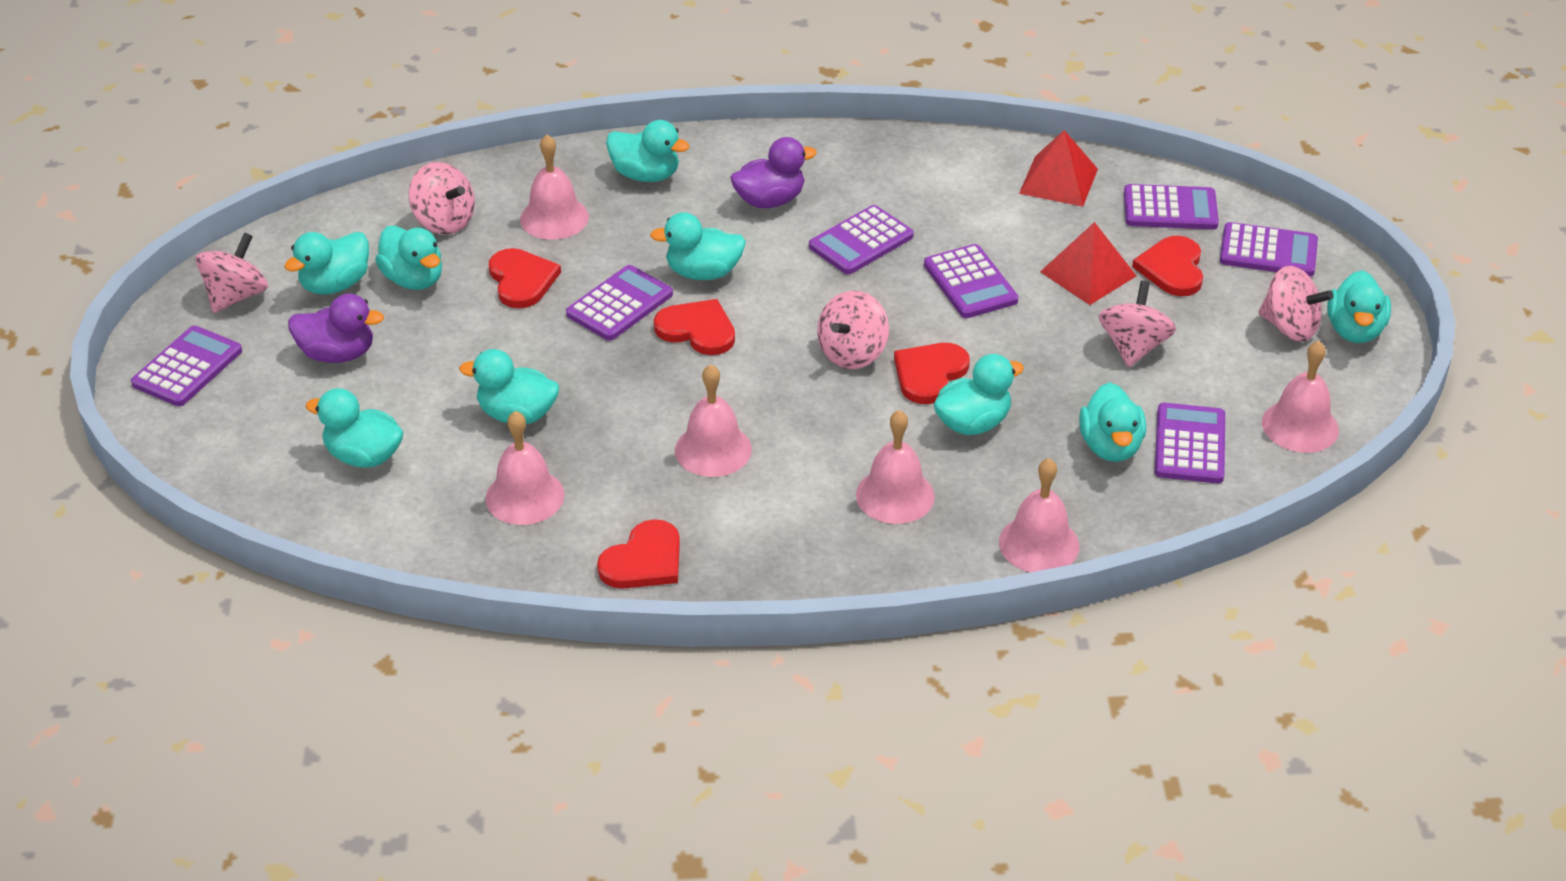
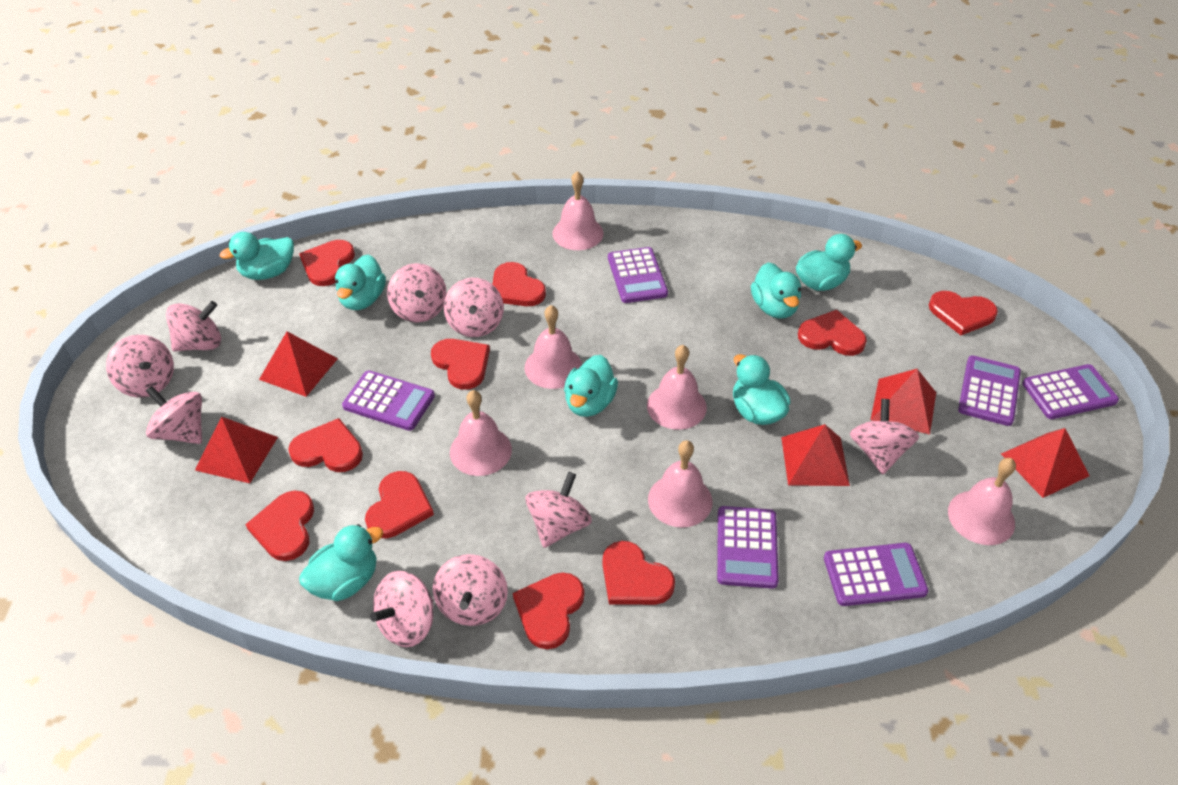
pink spinning top: 5 -> 9
purple calculator: 7 -> 6
purple duck: 2 -> 0
red heart: 5 -> 10
red pyramid: 2 -> 5
turquoise duck: 9 -> 7

